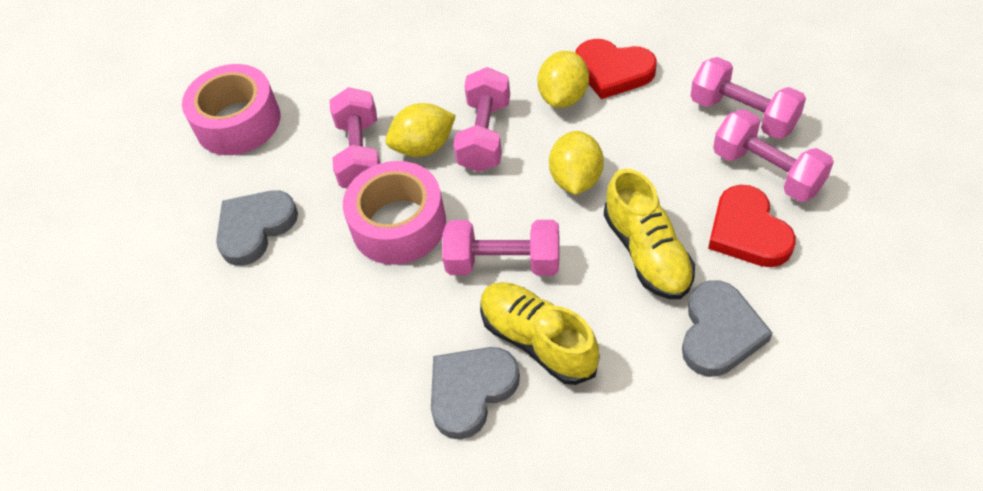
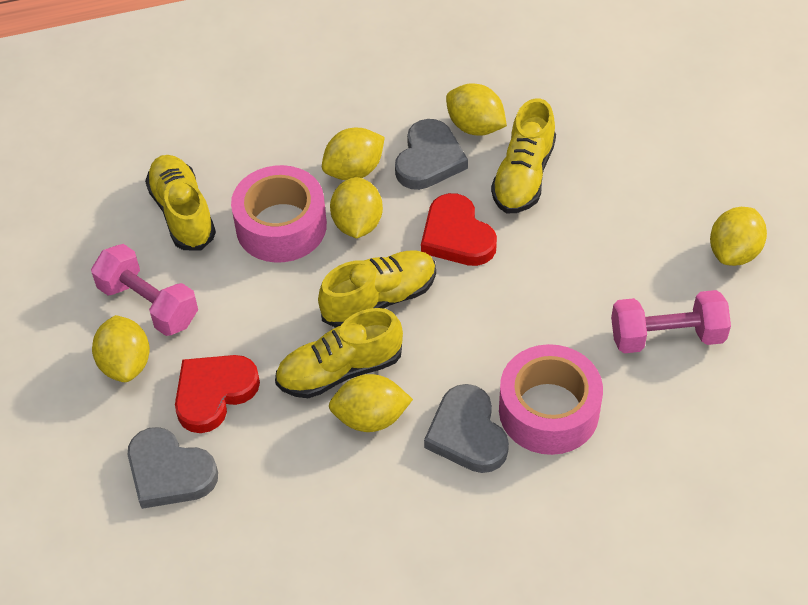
pink dumbbell: 5 -> 2
yellow lemon: 3 -> 6
yellow shoe: 2 -> 4

